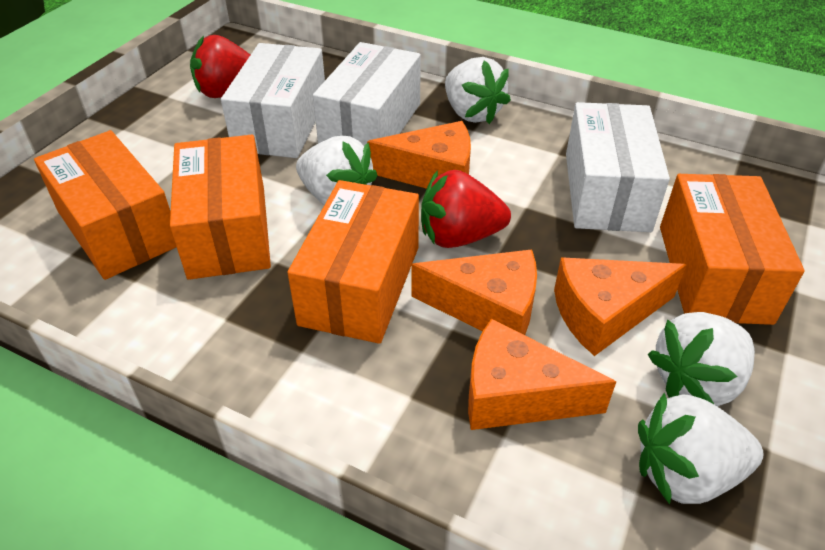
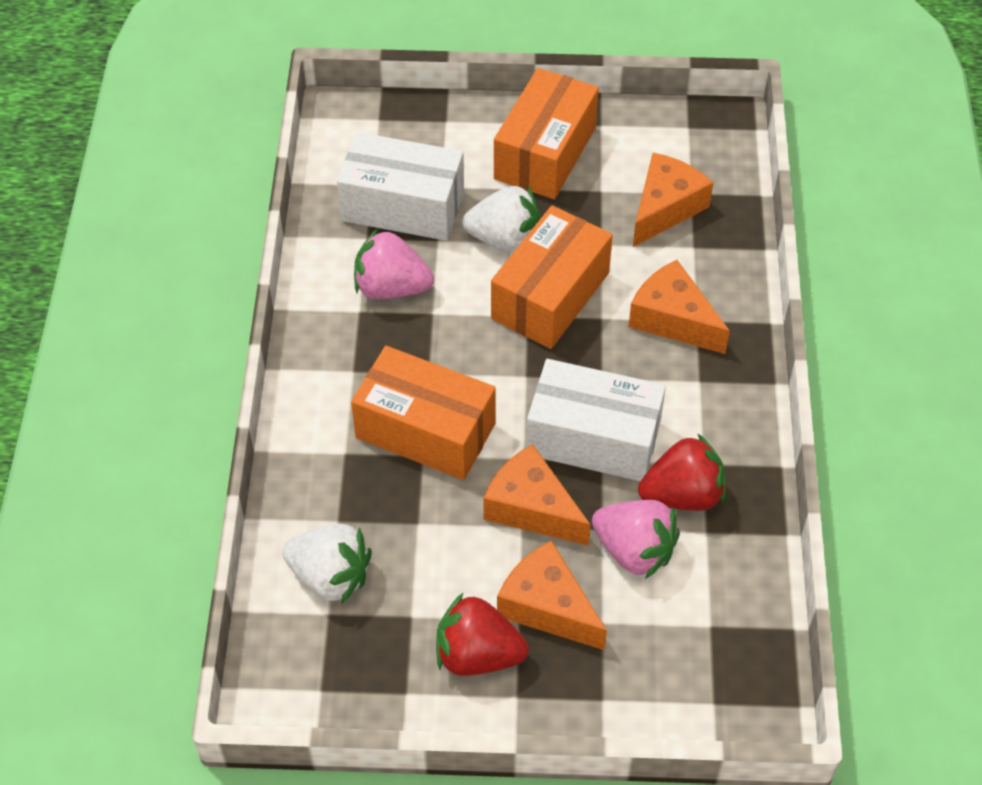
orange box: 4 -> 3
pink strawberry: 0 -> 2
white box: 3 -> 2
white strawberry: 4 -> 2

